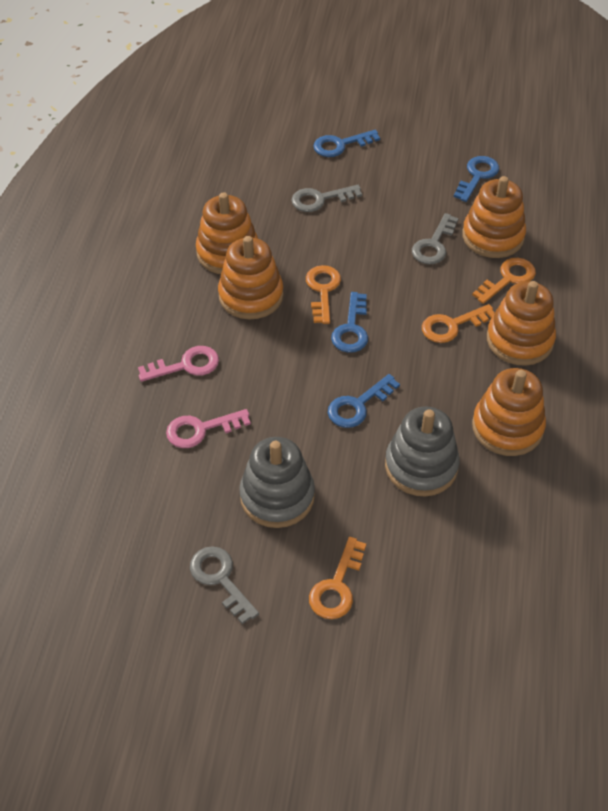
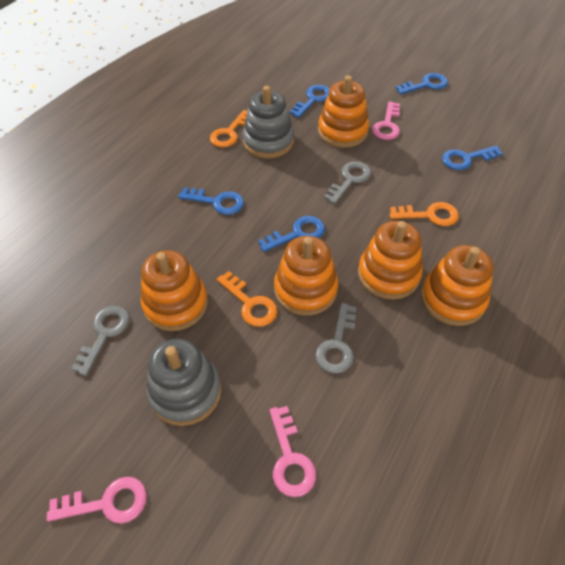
blue key: 4 -> 5
orange key: 4 -> 3
pink key: 2 -> 3

